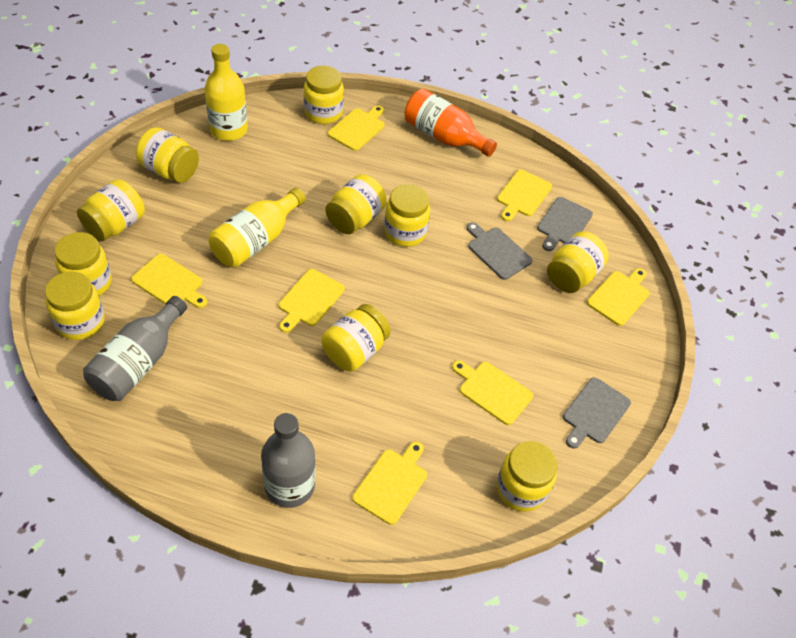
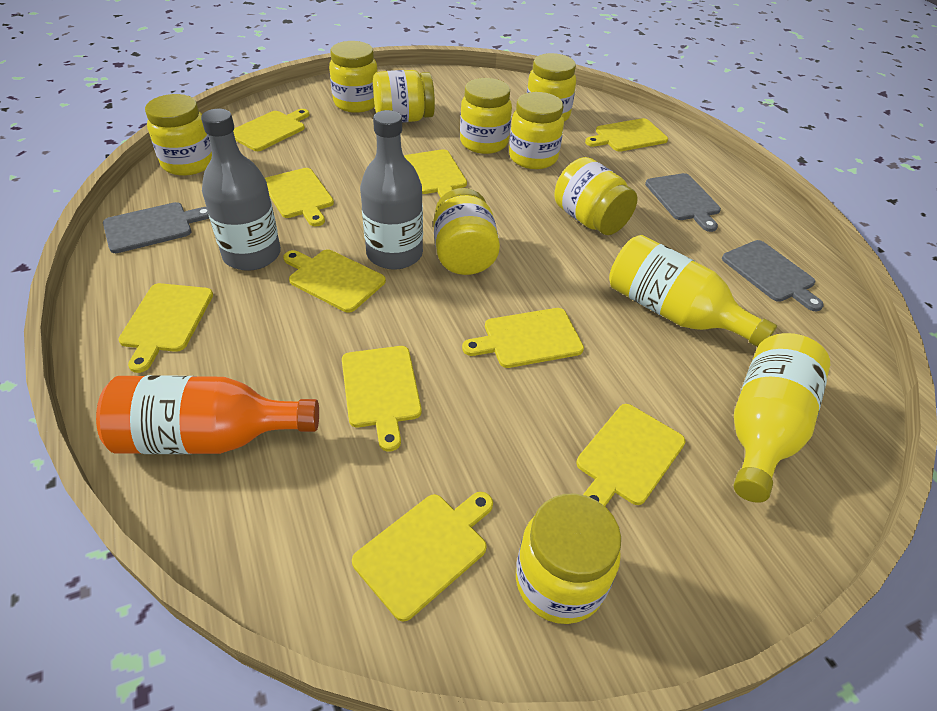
yellow cutting board: 7 -> 10
yellow jar: 10 -> 9

